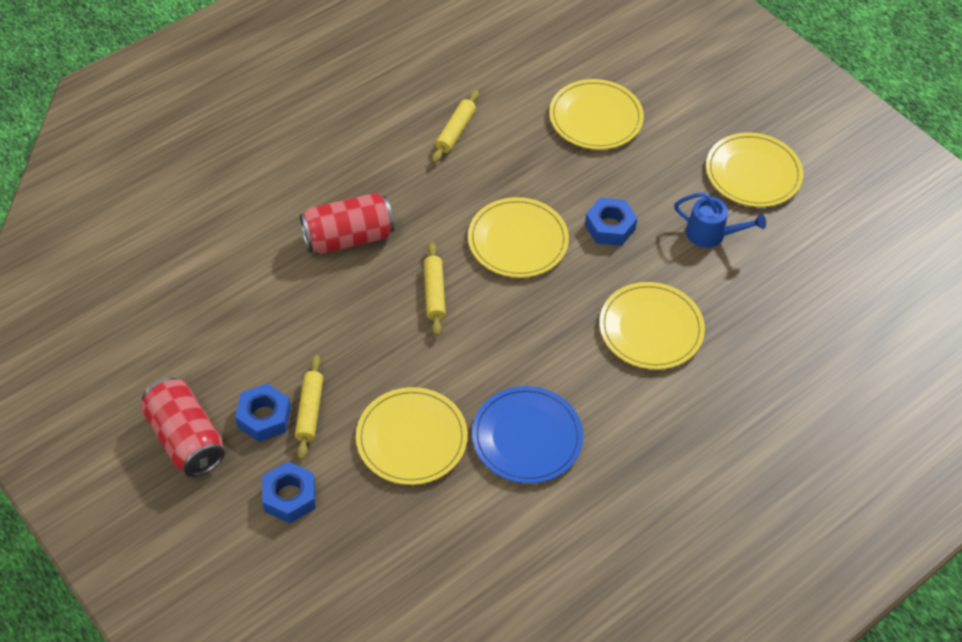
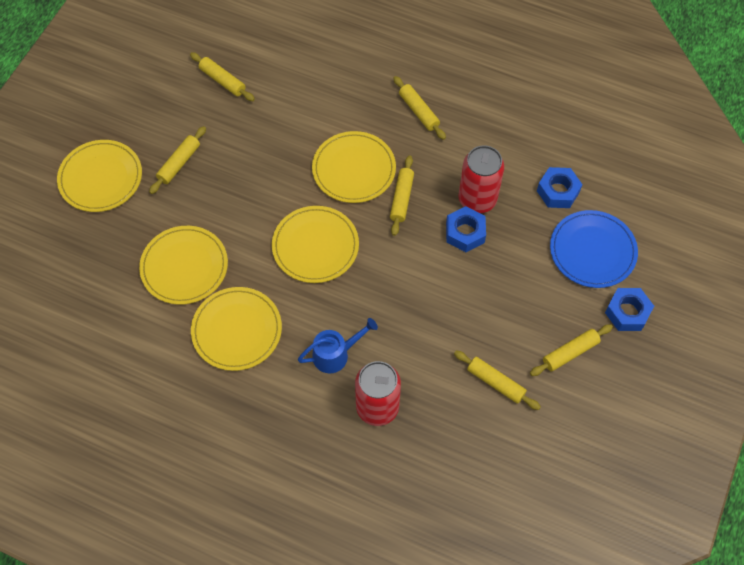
yellow rolling pin: 3 -> 6

